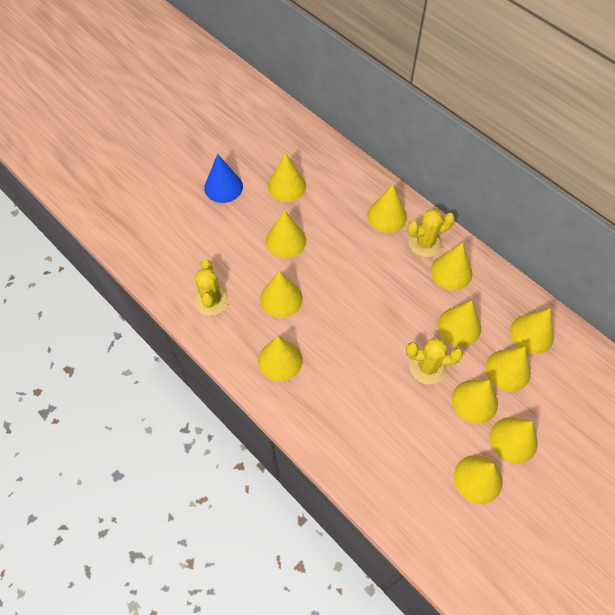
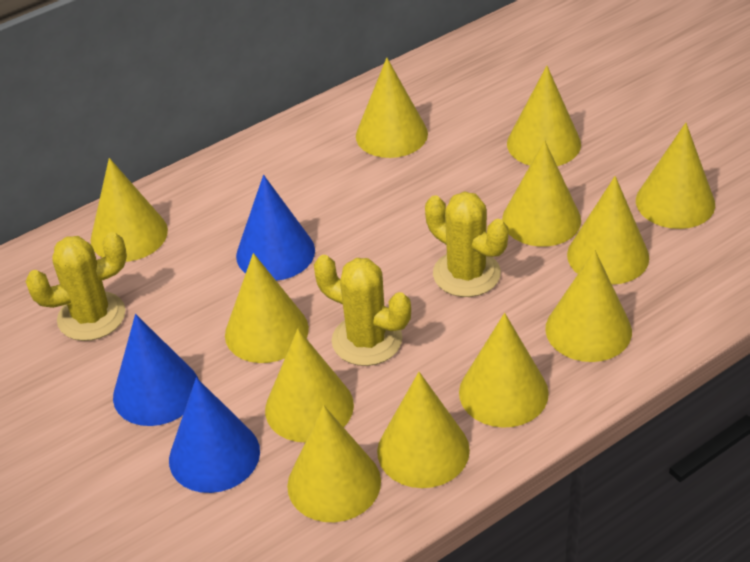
blue cone: 1 -> 3

